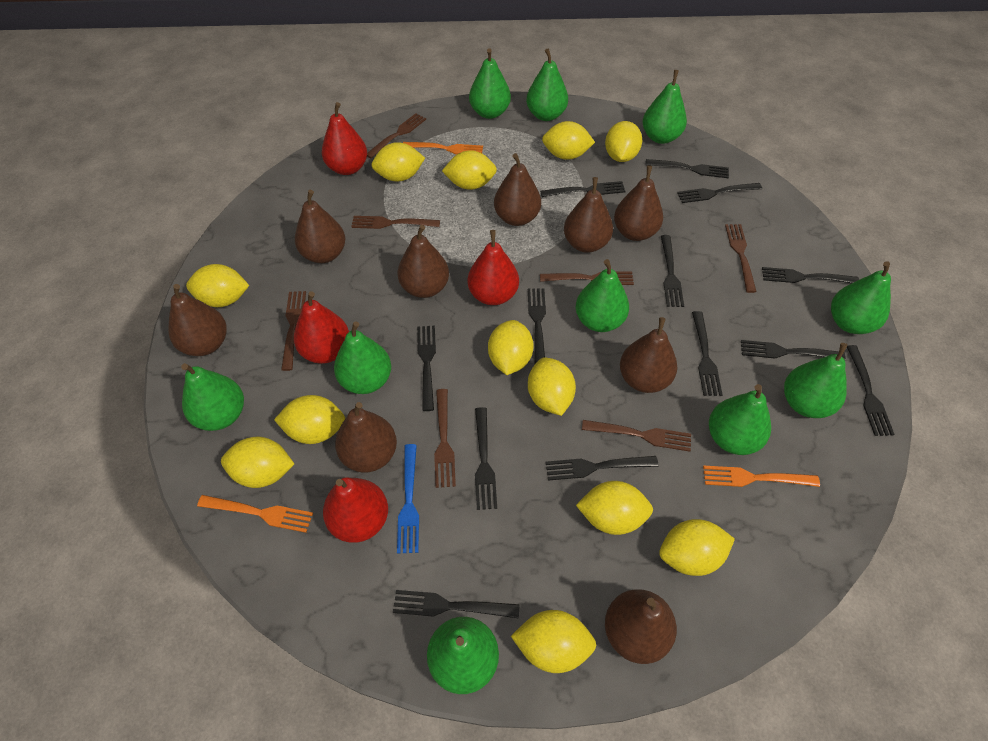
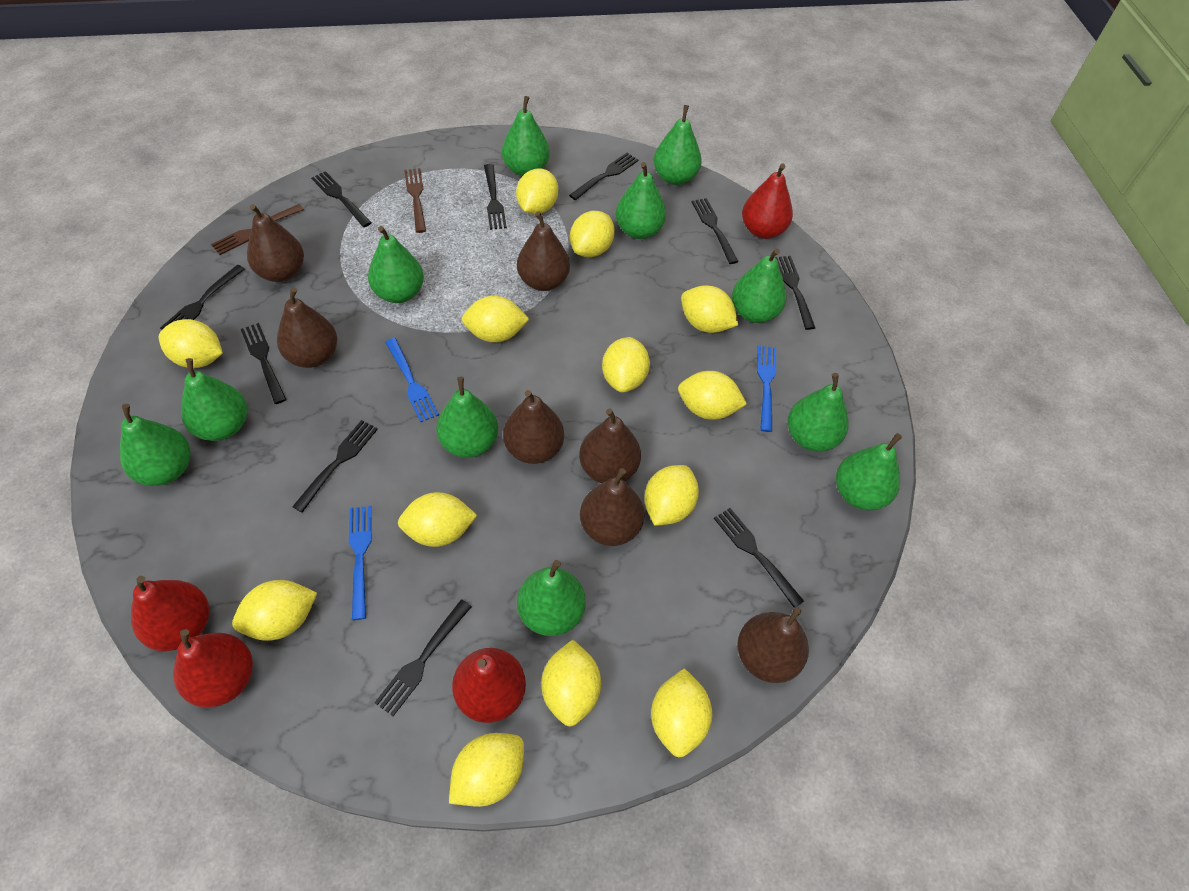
black fork: 13 -> 10
blue fork: 1 -> 3
brown fork: 7 -> 2
brown pear: 9 -> 7
green pear: 10 -> 11
orange fork: 3 -> 0
yellow lemon: 12 -> 13

